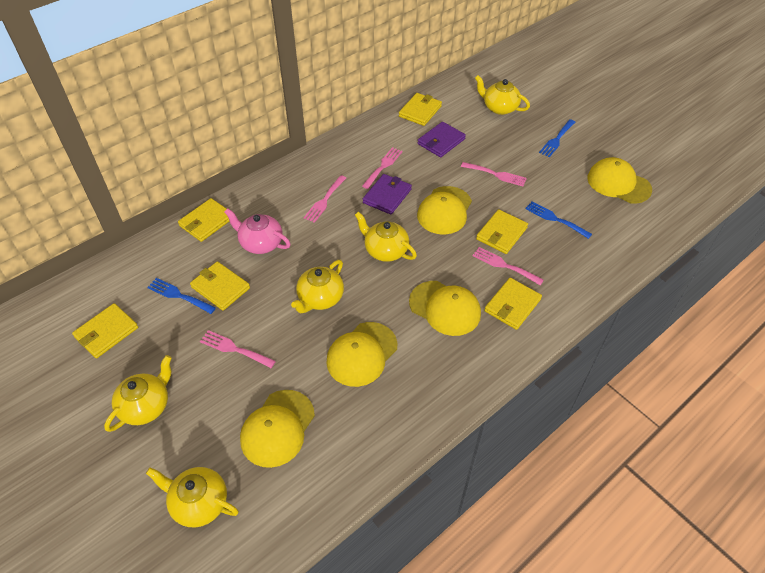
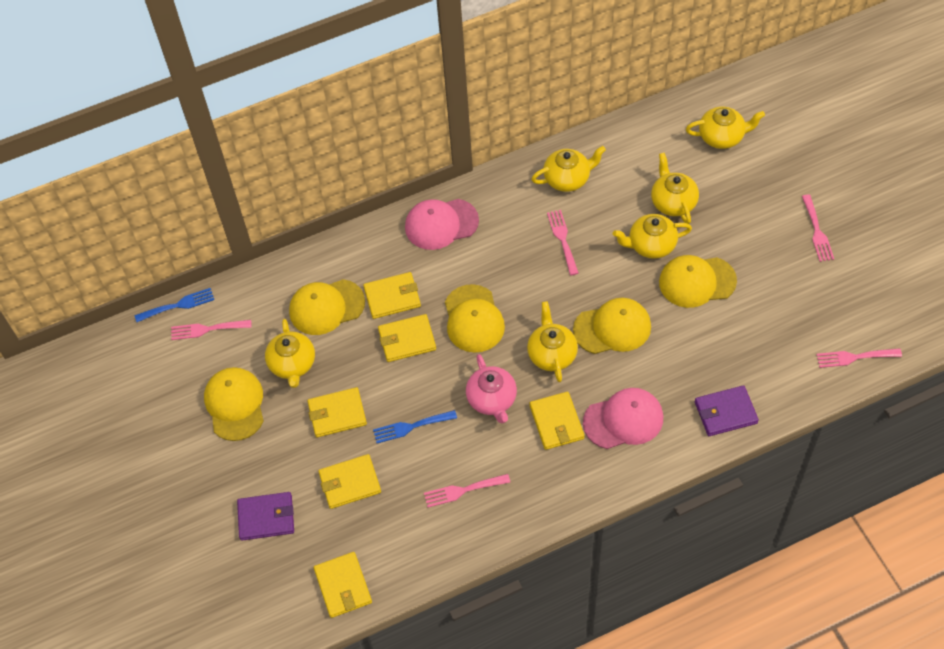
blue fork: 3 -> 2
pink cap: 0 -> 2
yellow teapot: 5 -> 6

